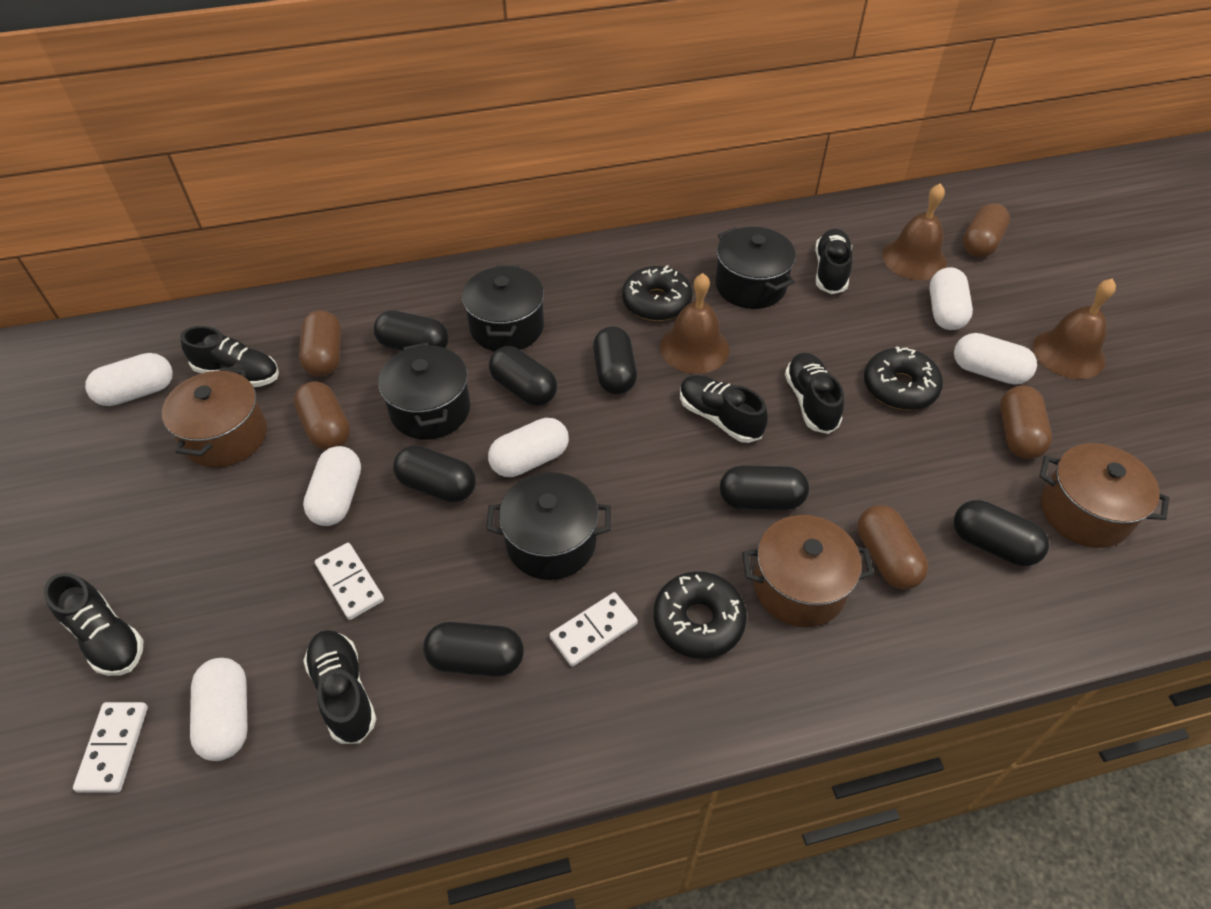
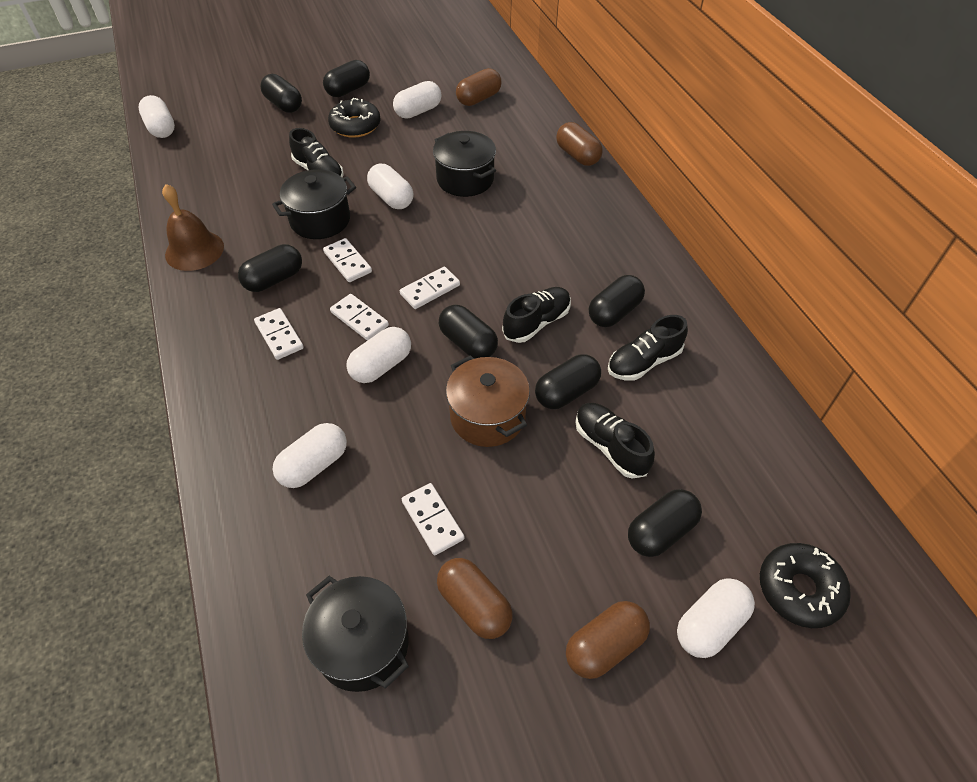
black donut: 3 -> 2
black pot: 4 -> 3
black shoe: 6 -> 4
brown bell: 3 -> 1
brown capsule: 5 -> 4
brown pot: 3 -> 1
white domino: 3 -> 5

